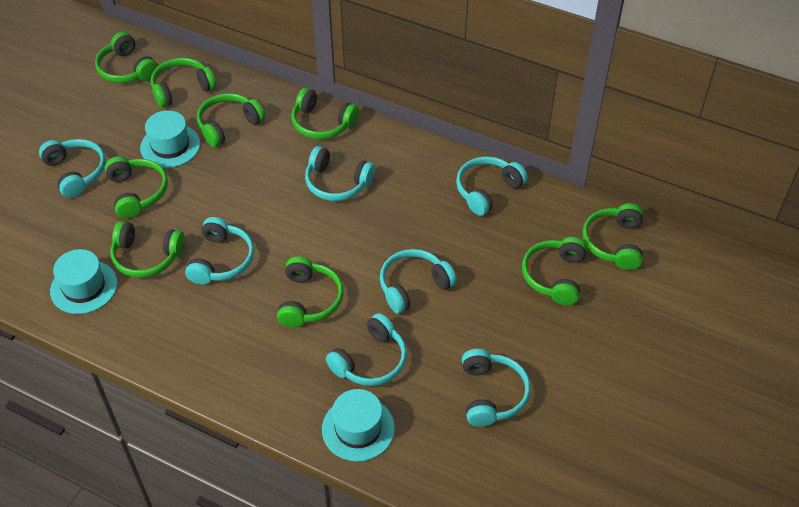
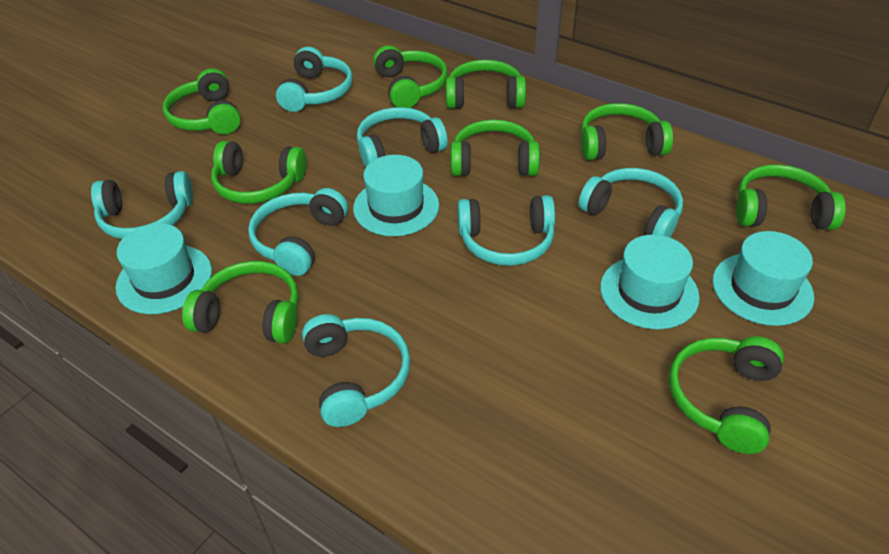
turquoise hat: 3 -> 4

